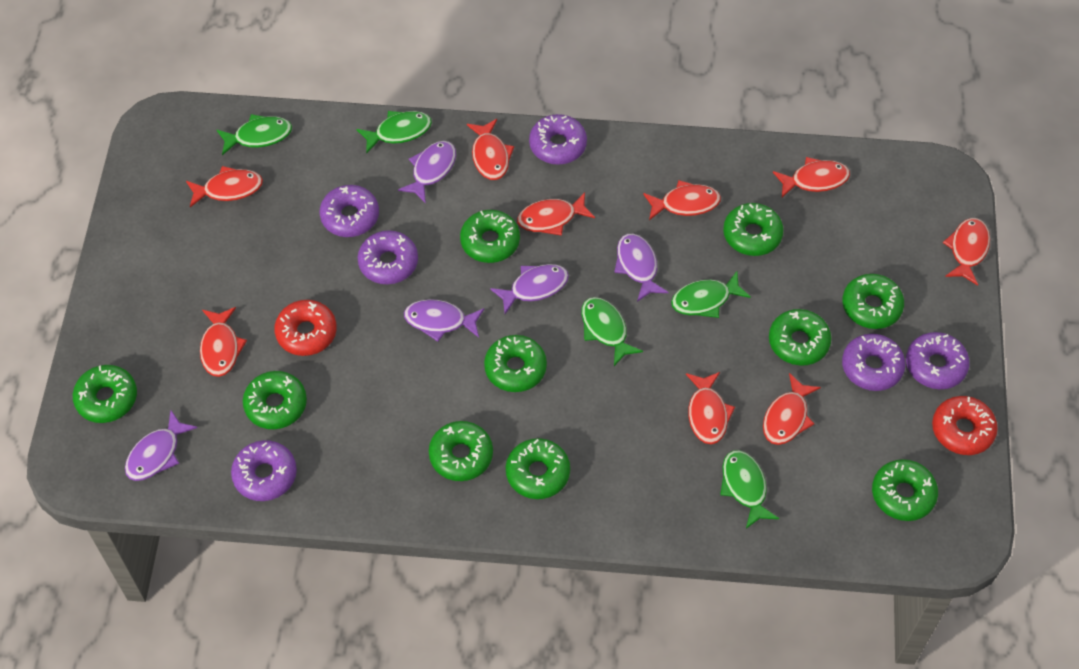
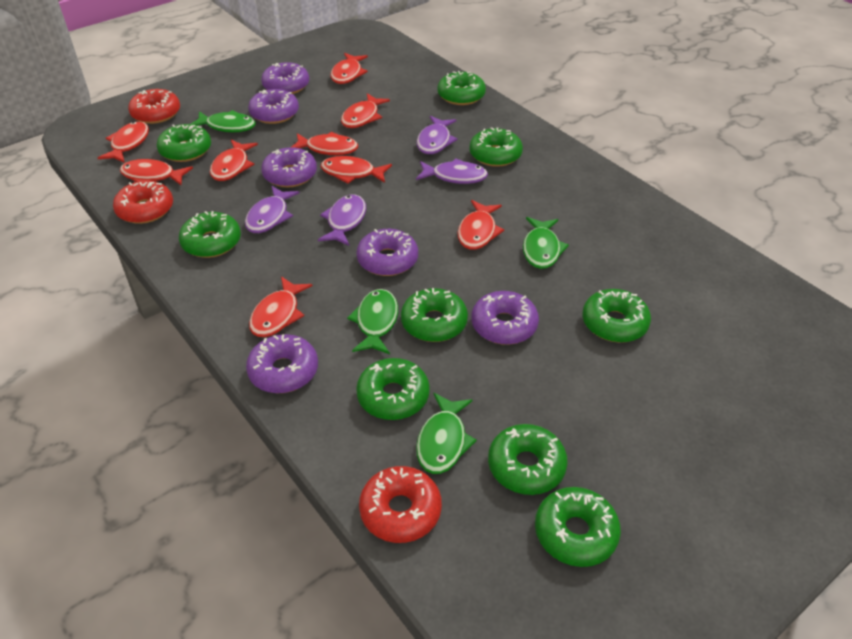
green donut: 10 -> 9
green fish: 5 -> 4
purple fish: 5 -> 4
red donut: 2 -> 3

